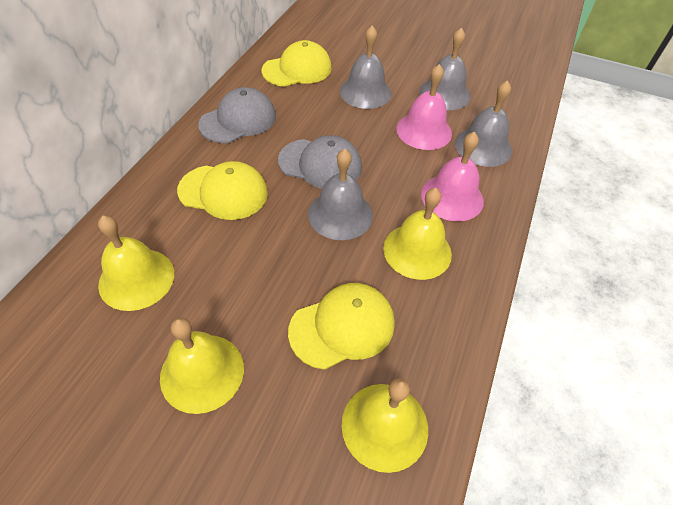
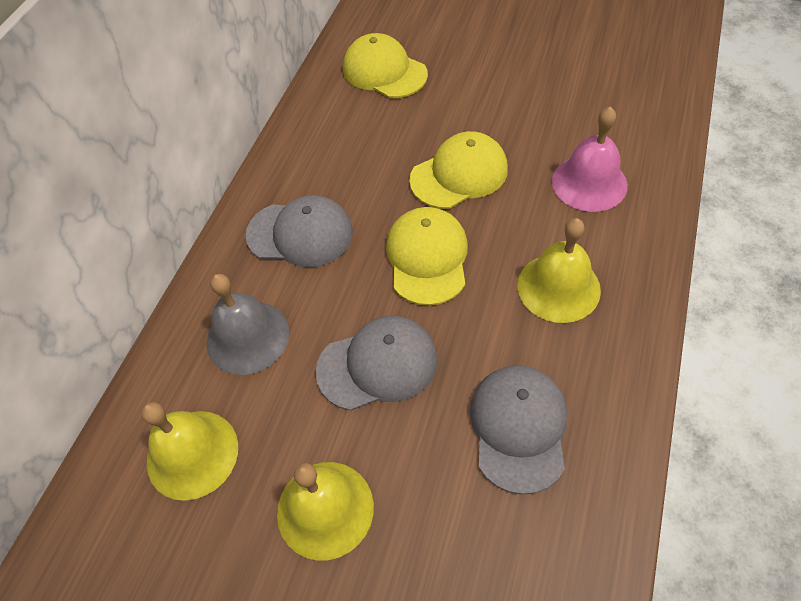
grey bell: 4 -> 1
grey cap: 2 -> 3
pink bell: 2 -> 1
yellow bell: 4 -> 3

